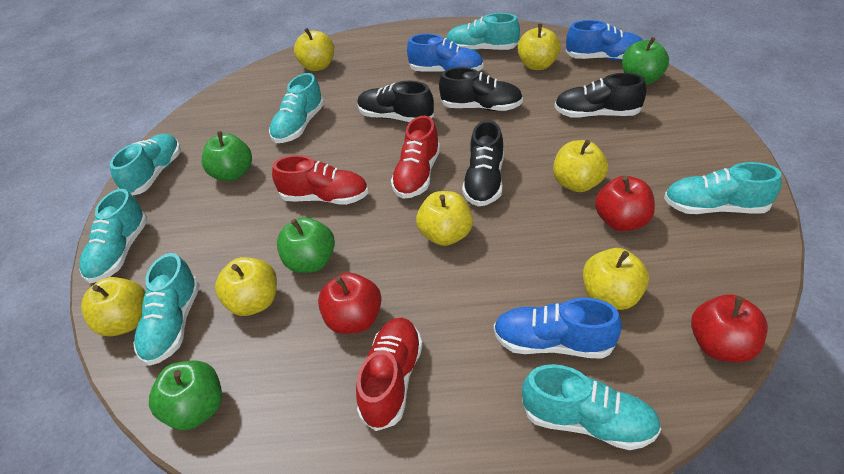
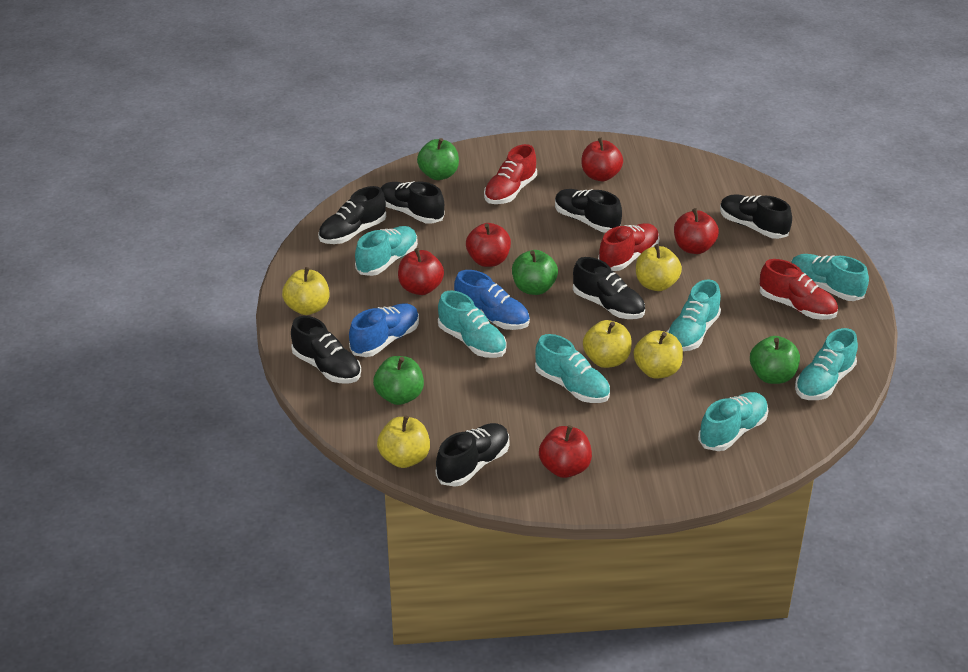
black shoe: 4 -> 7
blue shoe: 3 -> 2
red apple: 3 -> 5
yellow apple: 7 -> 5

